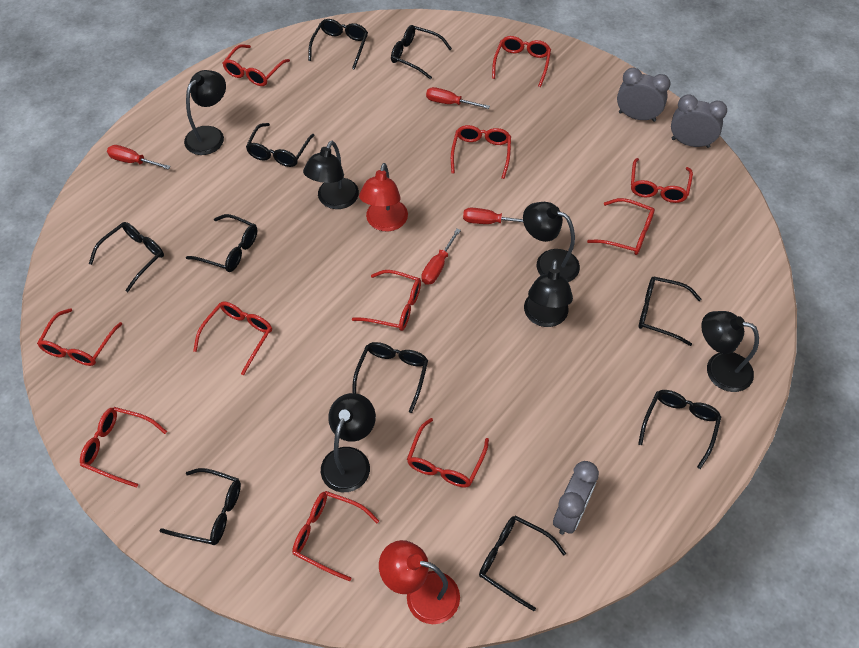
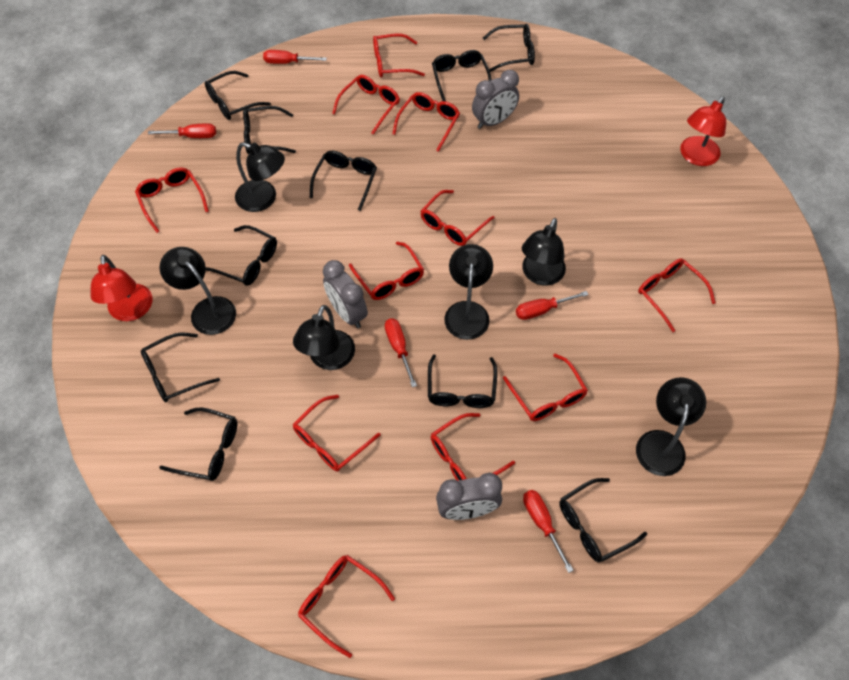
red screwdriver: 4 -> 5

